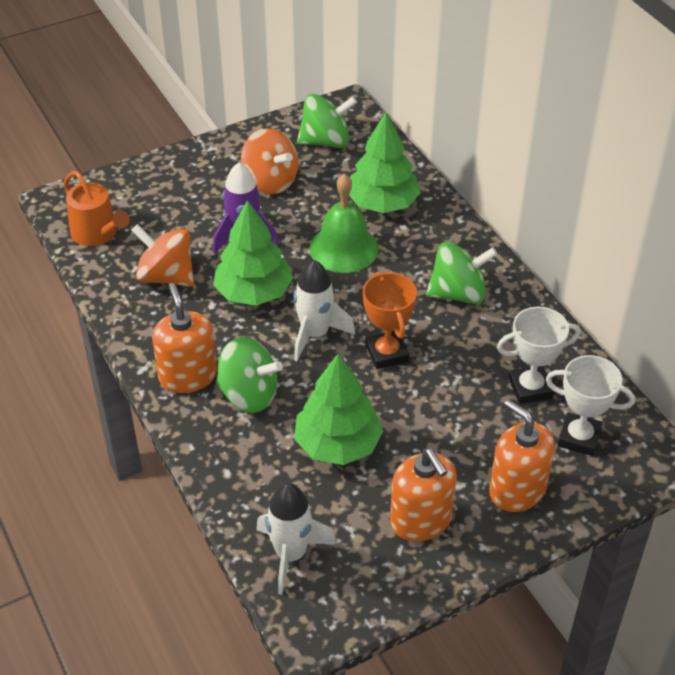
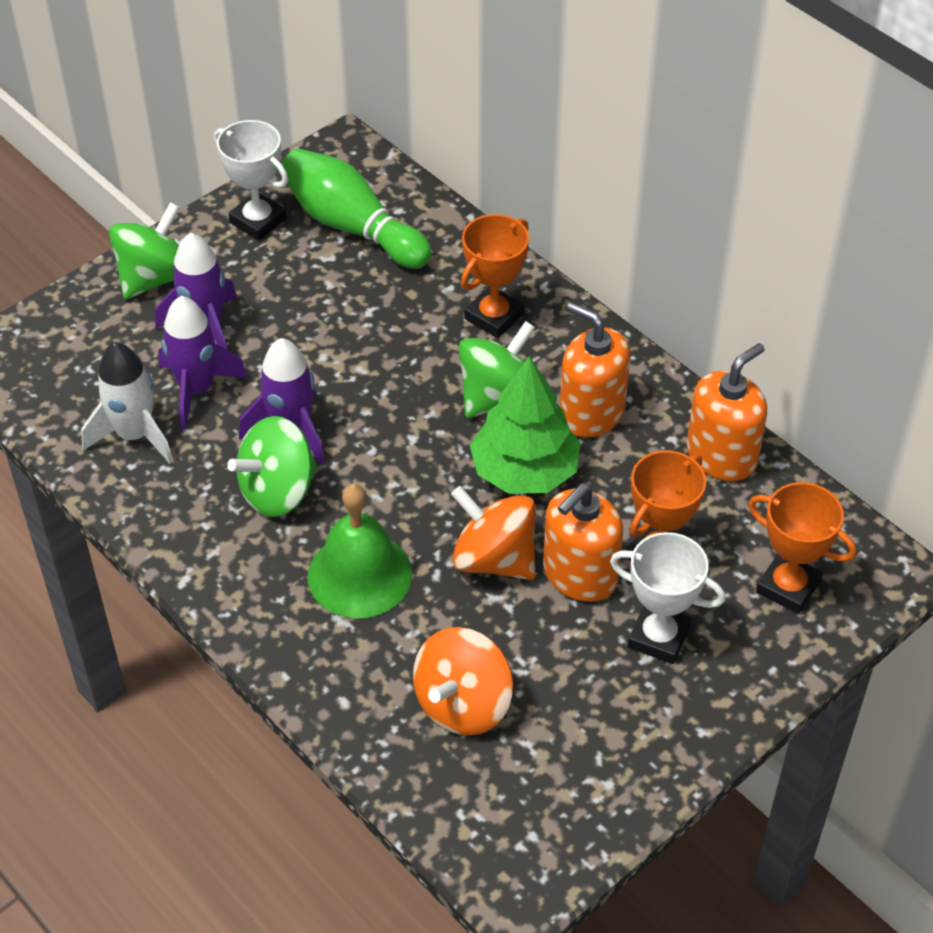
green bowling pin: 0 -> 1
green tree: 3 -> 1
orange trophy: 1 -> 3
orange watering can: 1 -> 0
purple rocket: 1 -> 3
white rocket: 2 -> 1

